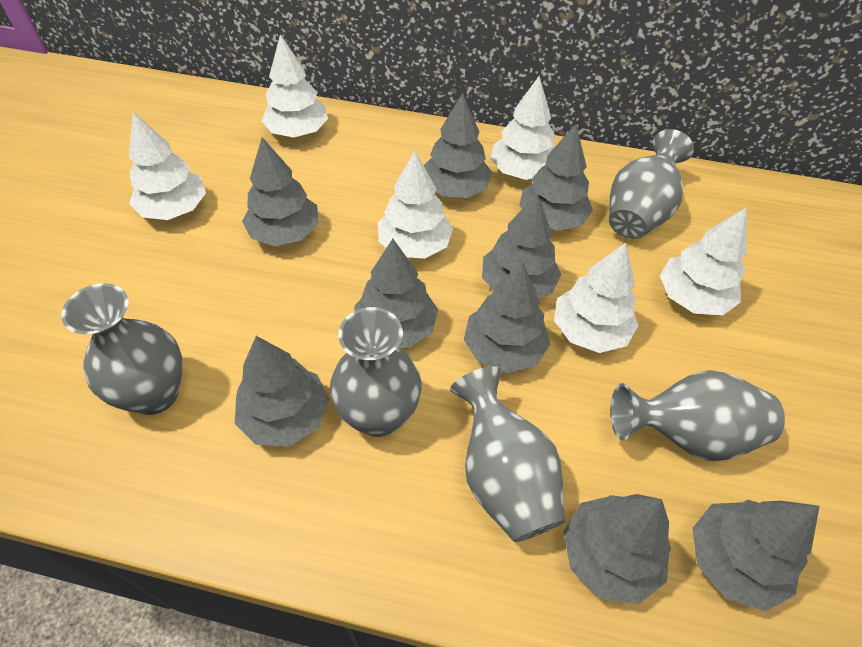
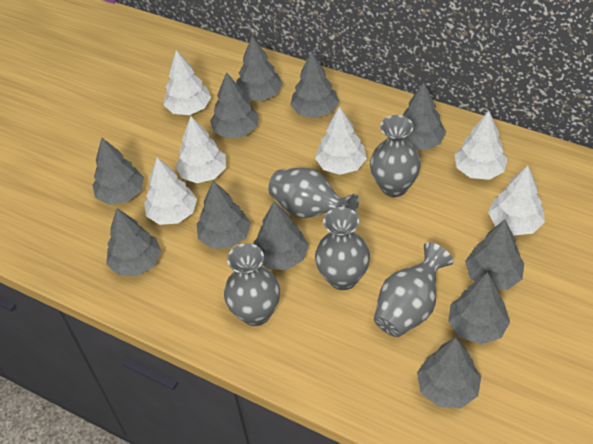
grey tree: 9 -> 11

